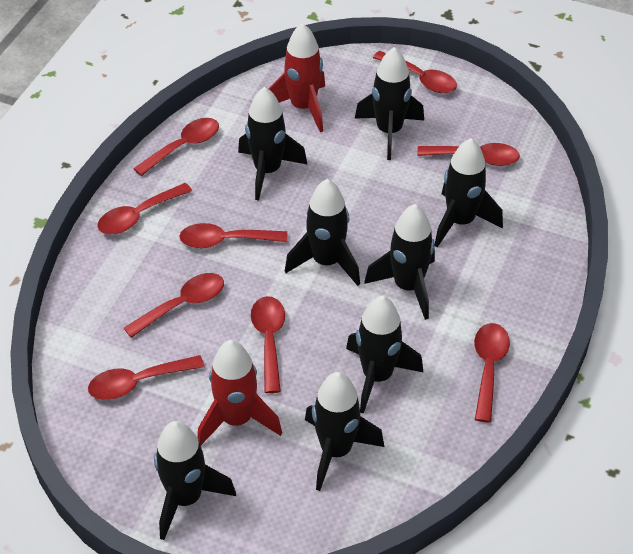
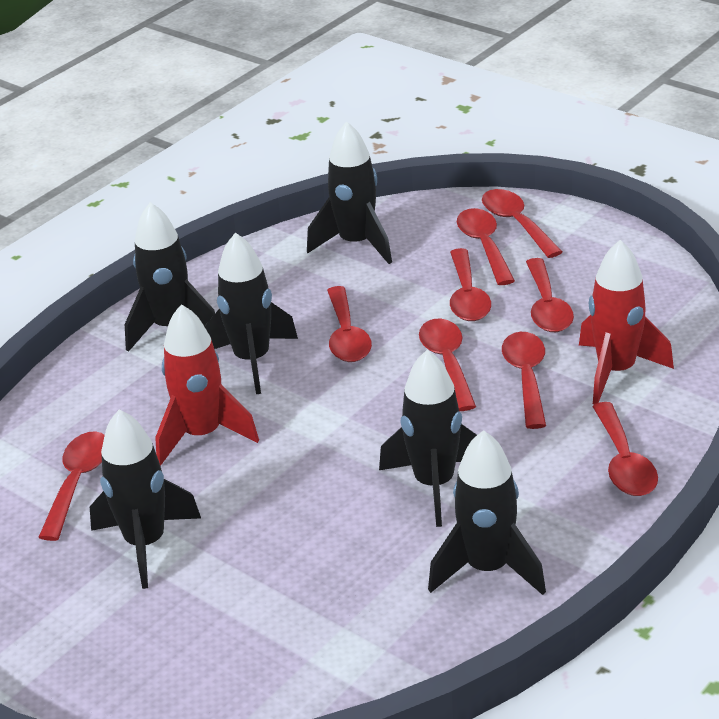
black rocket: 8 -> 6

